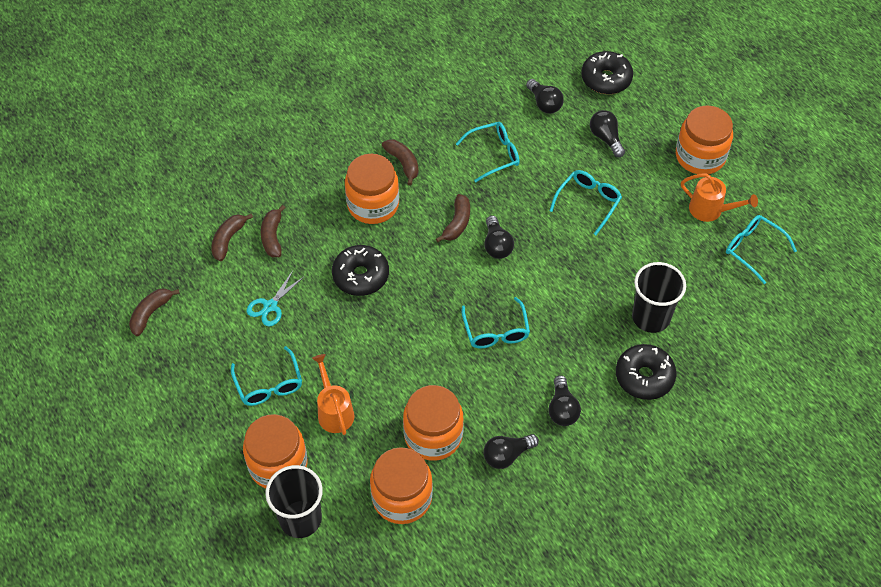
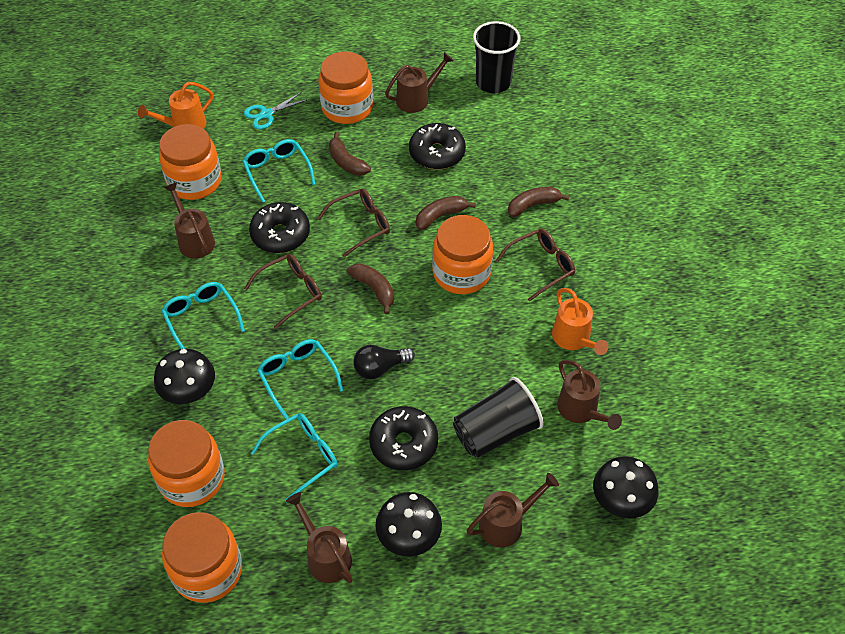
black light bulb: 5 -> 1
black mushroom: 0 -> 3
brown banana: 5 -> 4
brown glasses: 0 -> 3
brown watering can: 0 -> 5
turquoise glasses: 5 -> 4

